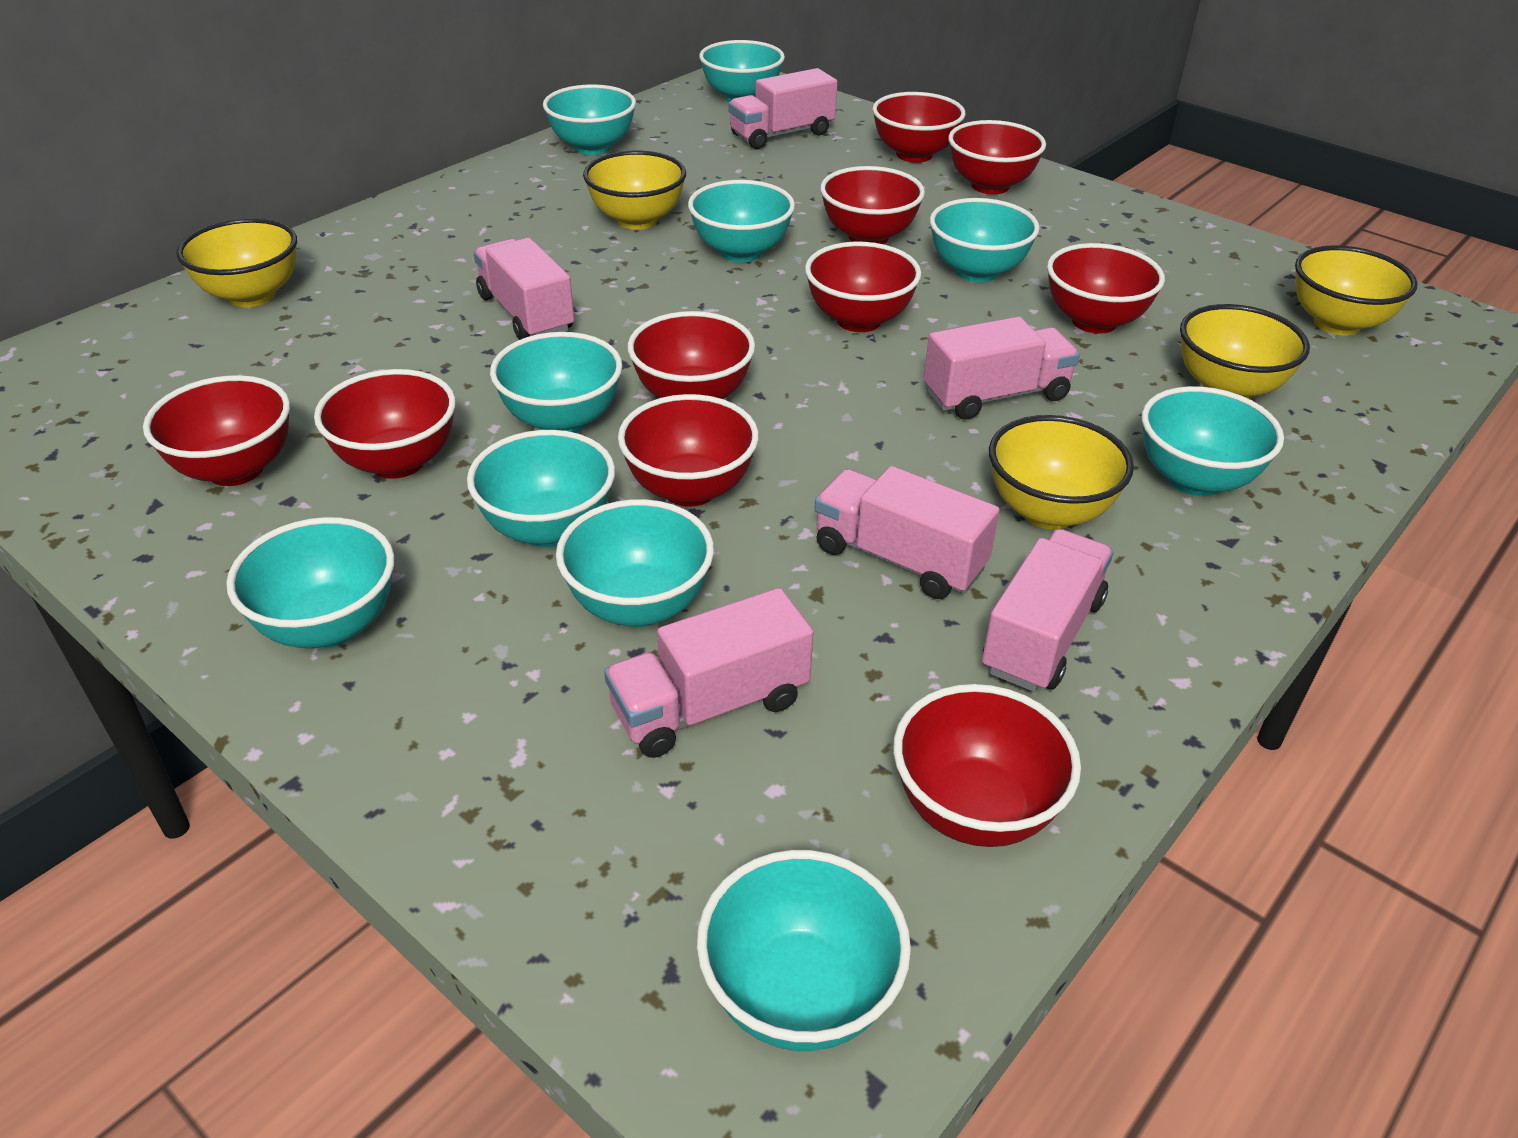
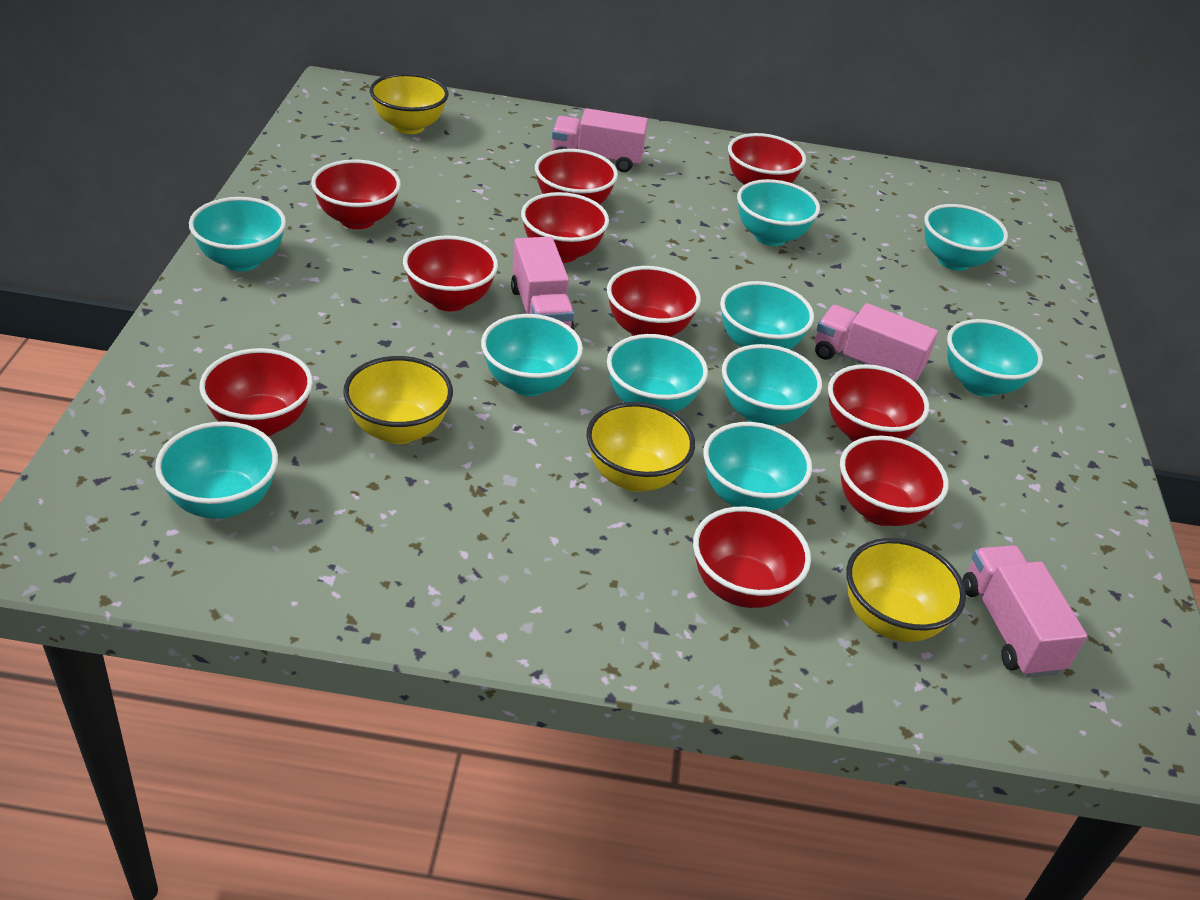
pink truck: 6 -> 4
yellow bowl: 5 -> 4

